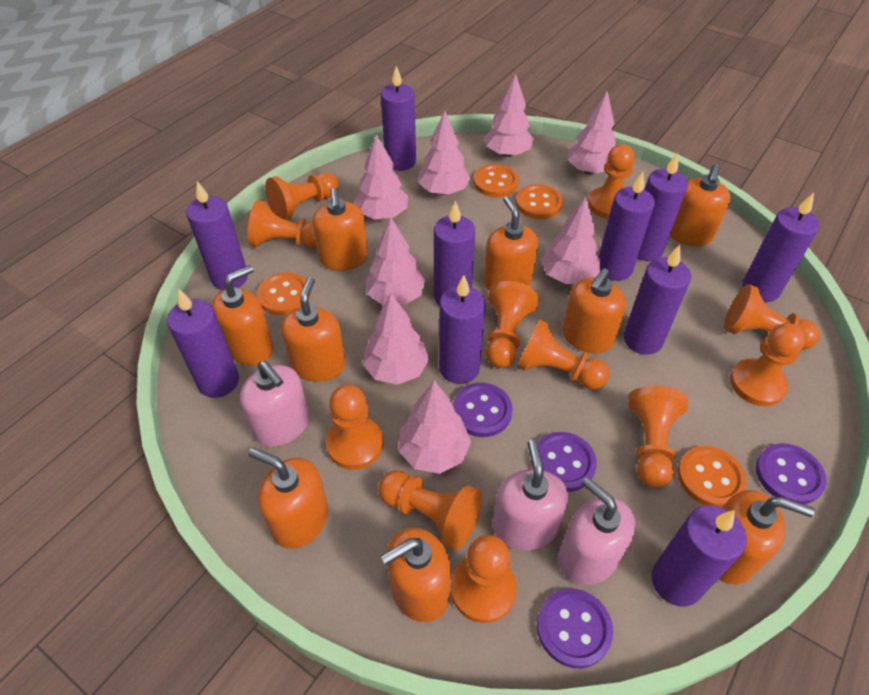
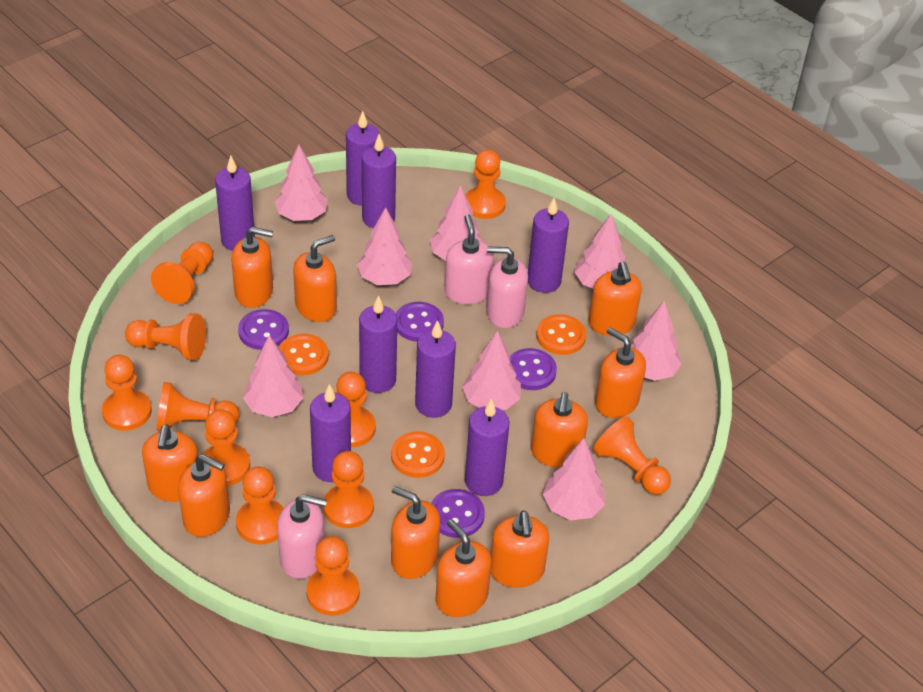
orange button: 4 -> 3
orange soap dispenser: 9 -> 10
purple candle: 10 -> 8

